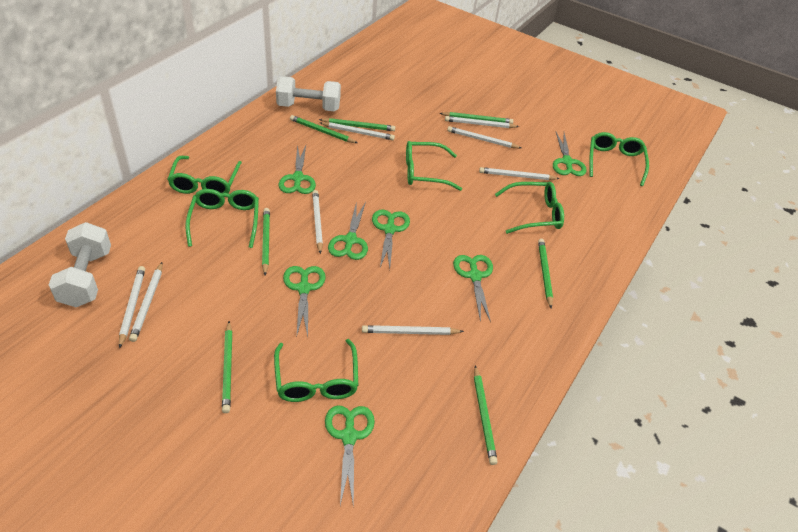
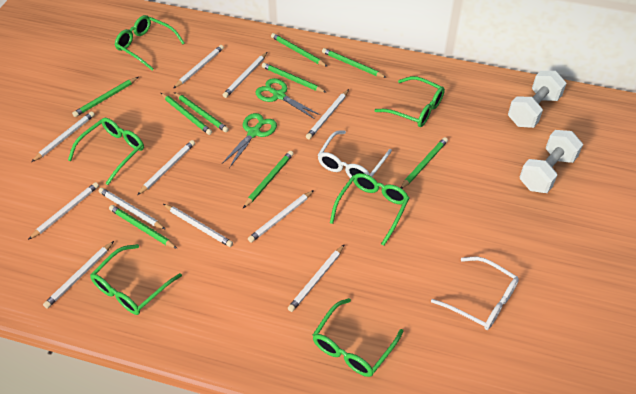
green pencil: 7 -> 9
green scissors: 7 -> 2
white glasses: 0 -> 2
white pencil: 8 -> 11

